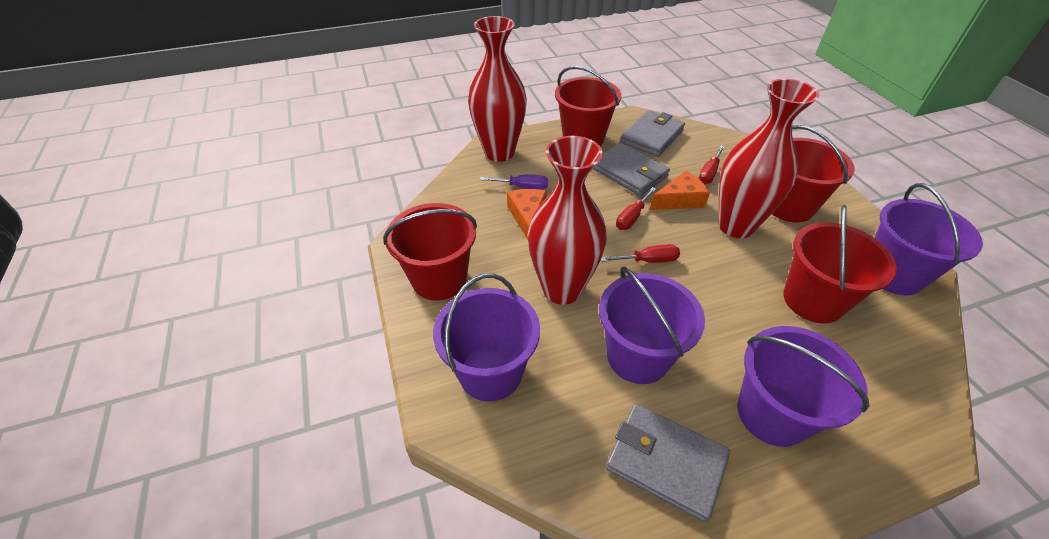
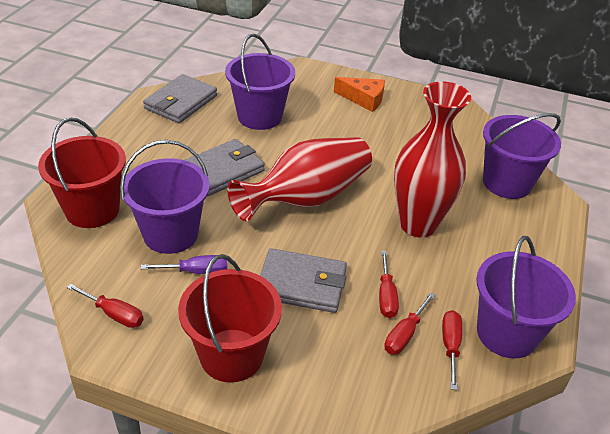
orange cheese: 2 -> 1
red bucket: 4 -> 2
red screwdriver: 3 -> 4
red vase: 3 -> 2

